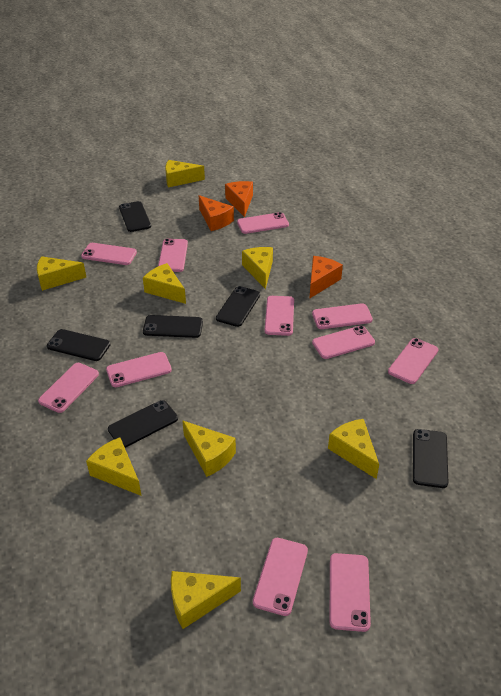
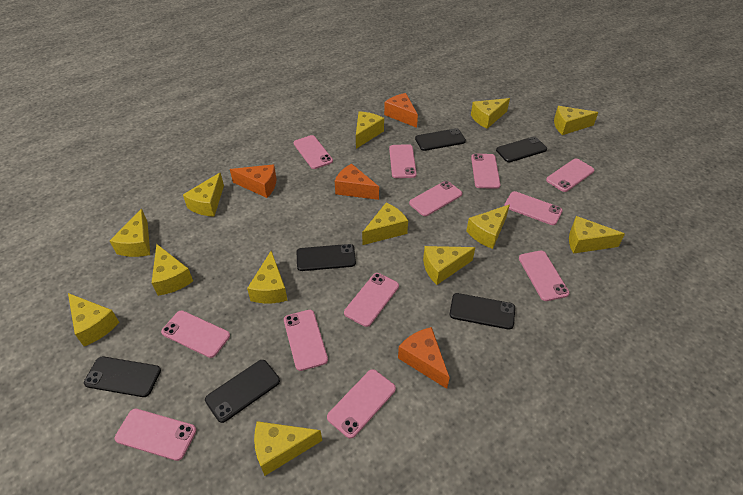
orange cheese: 3 -> 4
pink phone: 11 -> 12
yellow cheese: 8 -> 13

